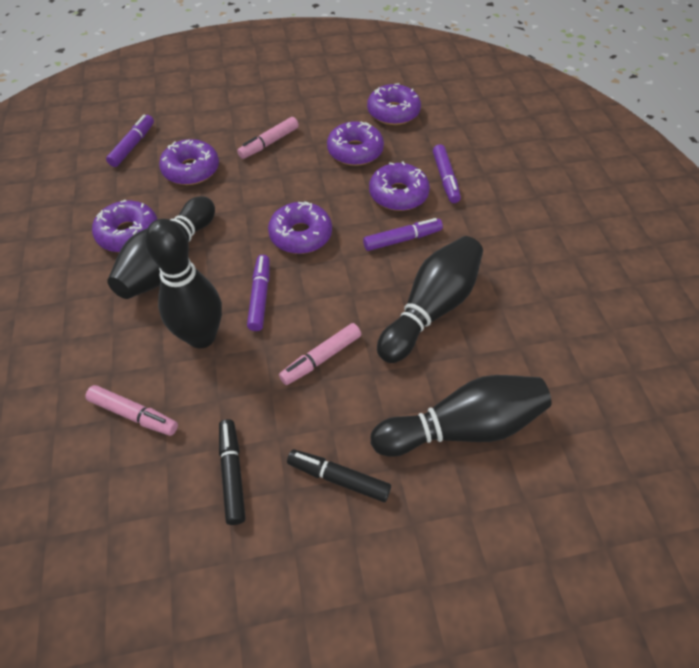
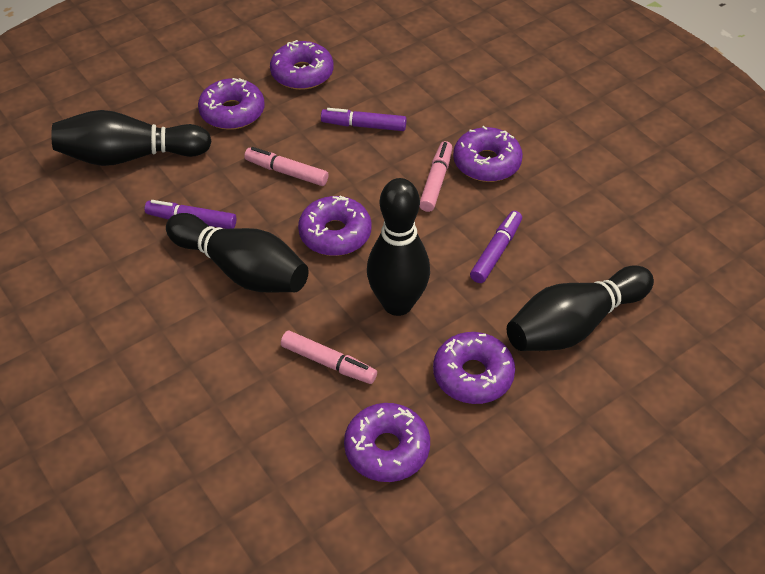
black marker: 2 -> 0
purple marker: 4 -> 3

